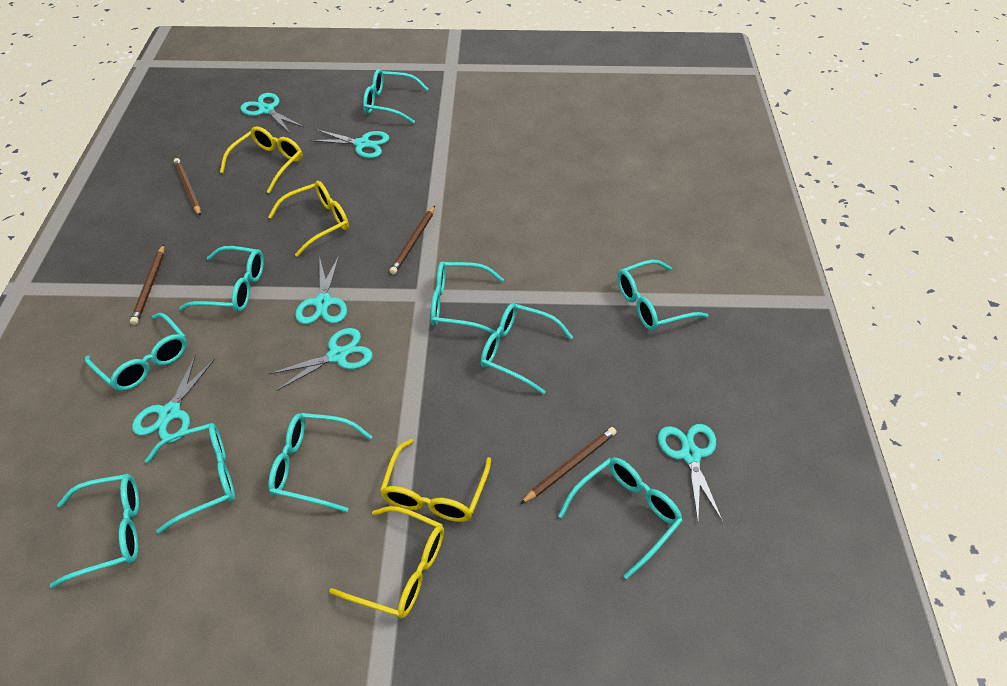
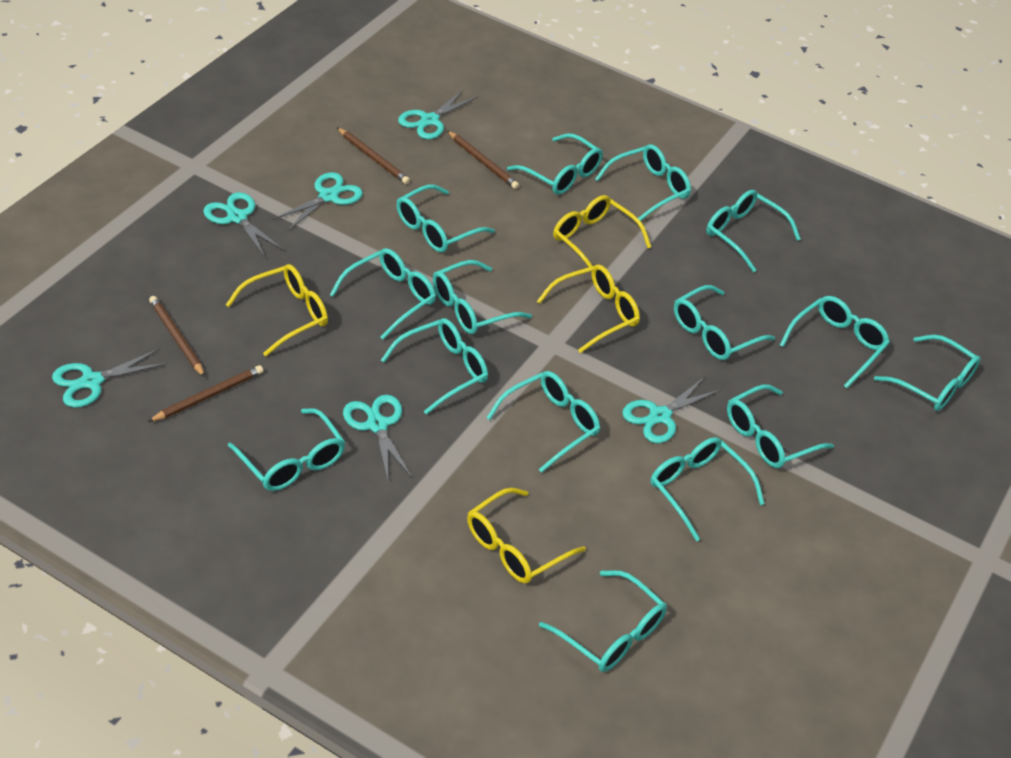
turquoise glasses: 10 -> 15

